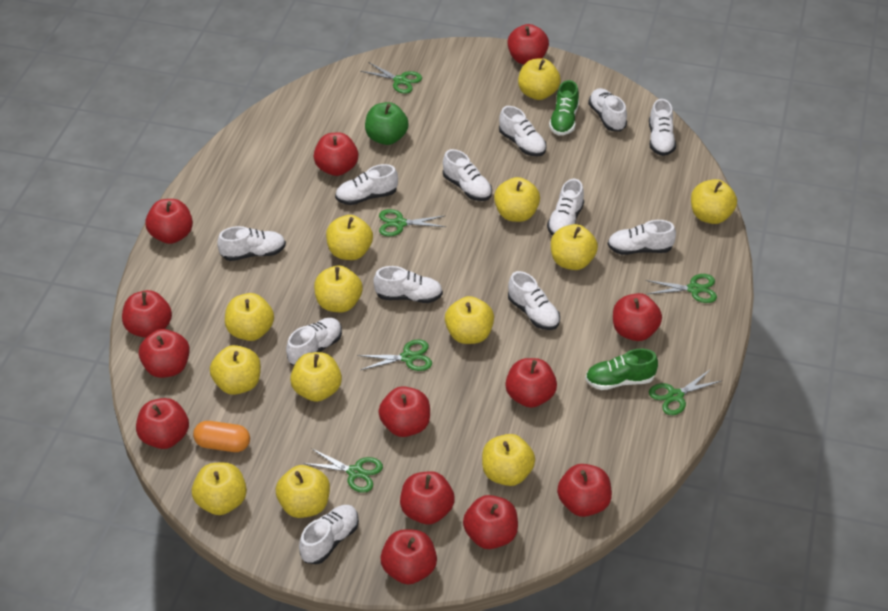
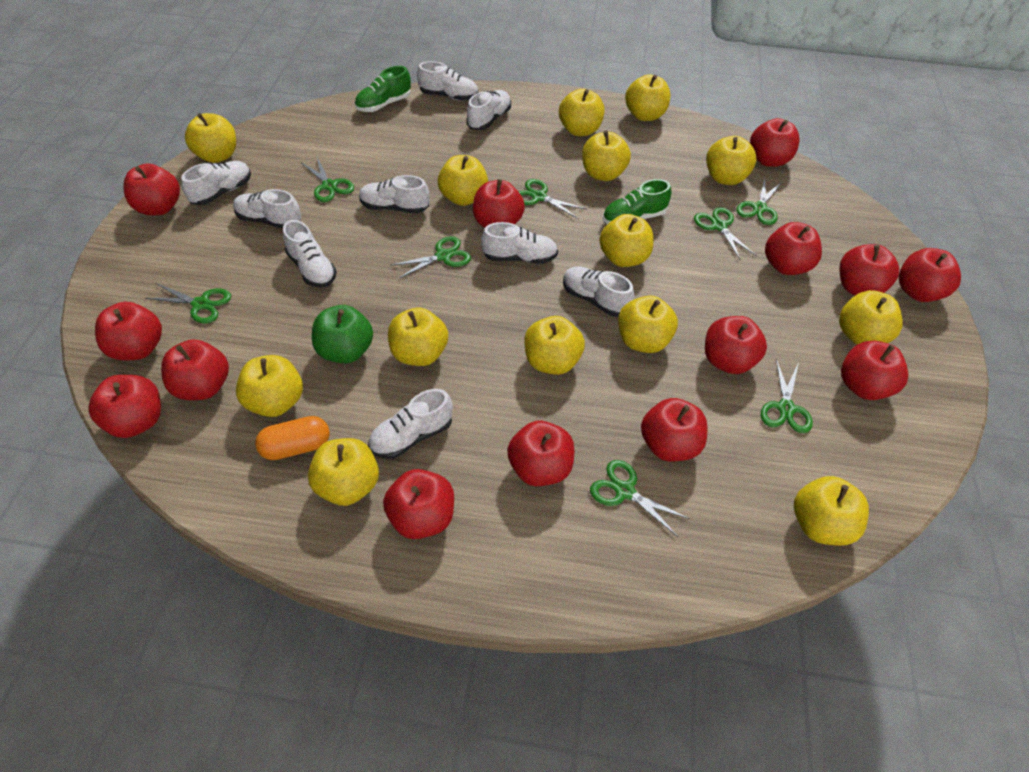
green scissors: 6 -> 8
red apple: 13 -> 14
white shoe: 12 -> 9
yellow apple: 13 -> 14

